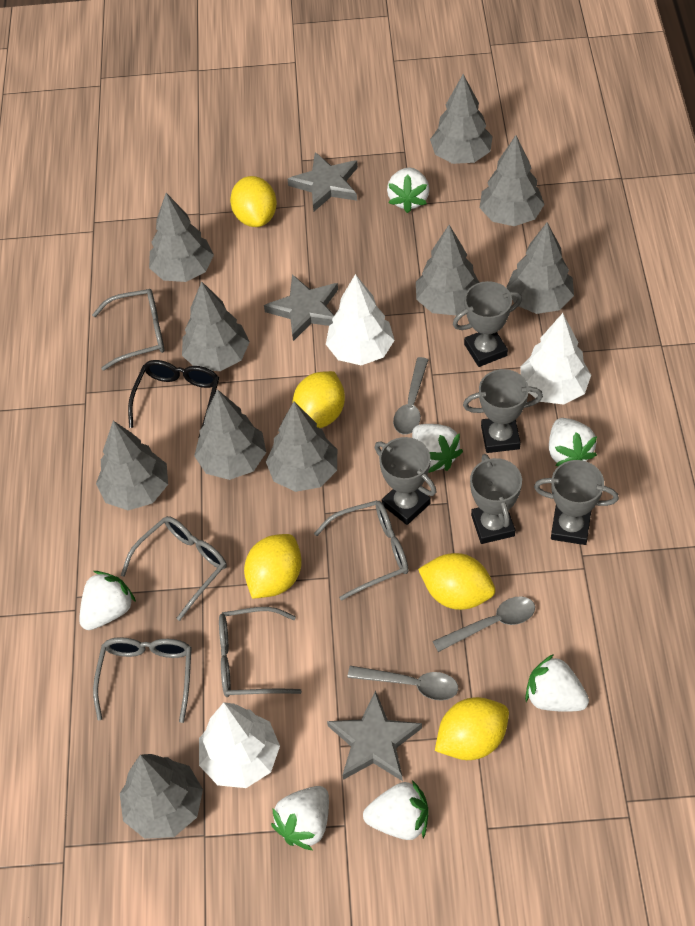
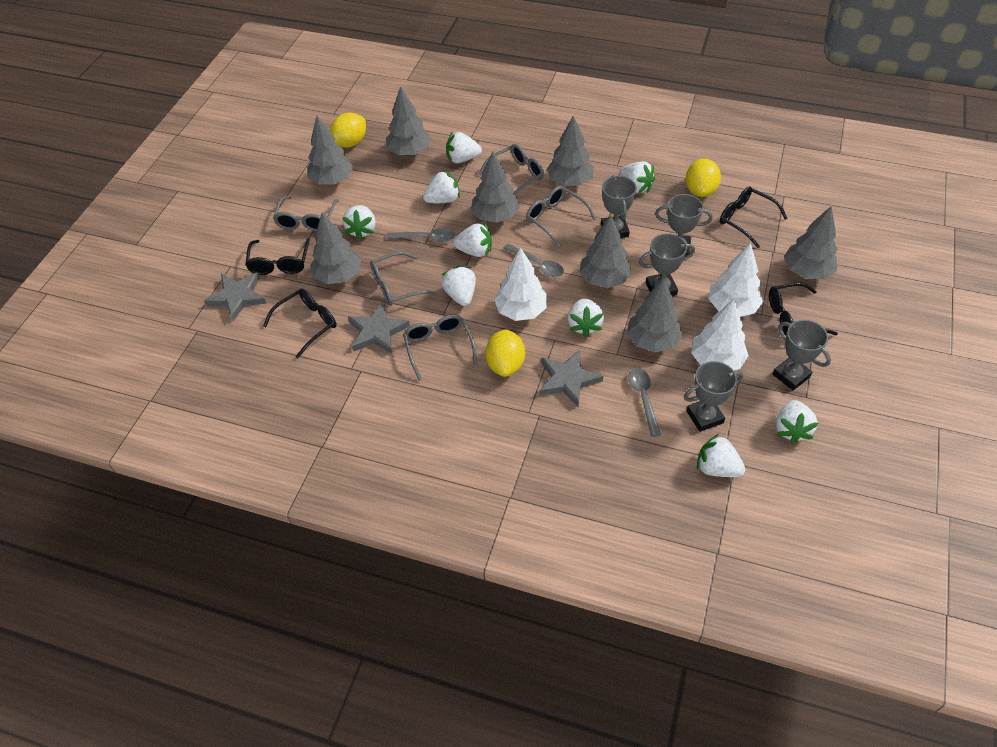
black glasses: 1 -> 4
grey tree: 10 -> 8
white strawberry: 7 -> 9
yellow lemon: 5 -> 3

